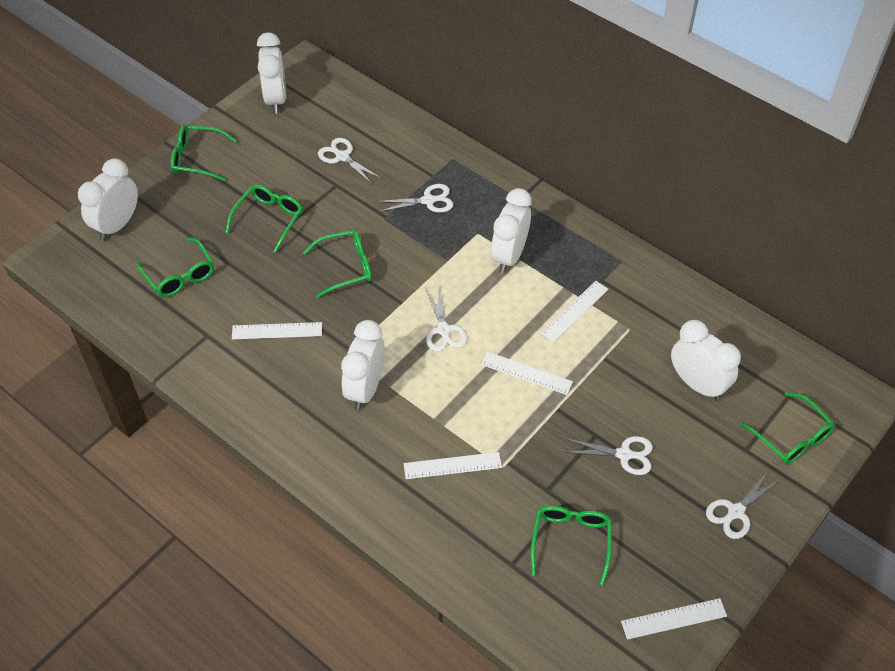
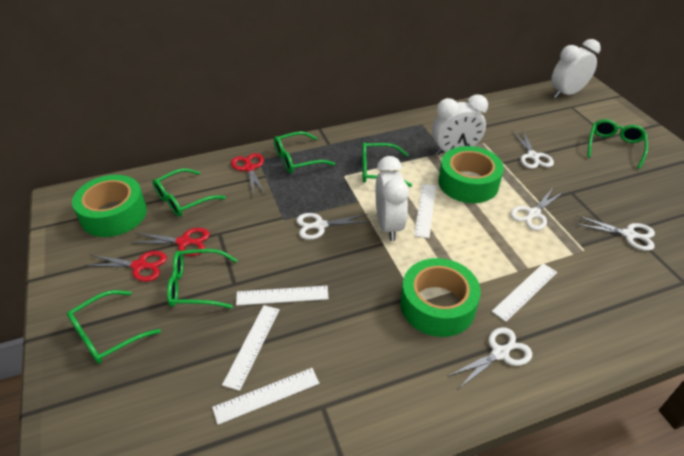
green tape: 0 -> 3
red scissors: 0 -> 3
white clock: 5 -> 3

